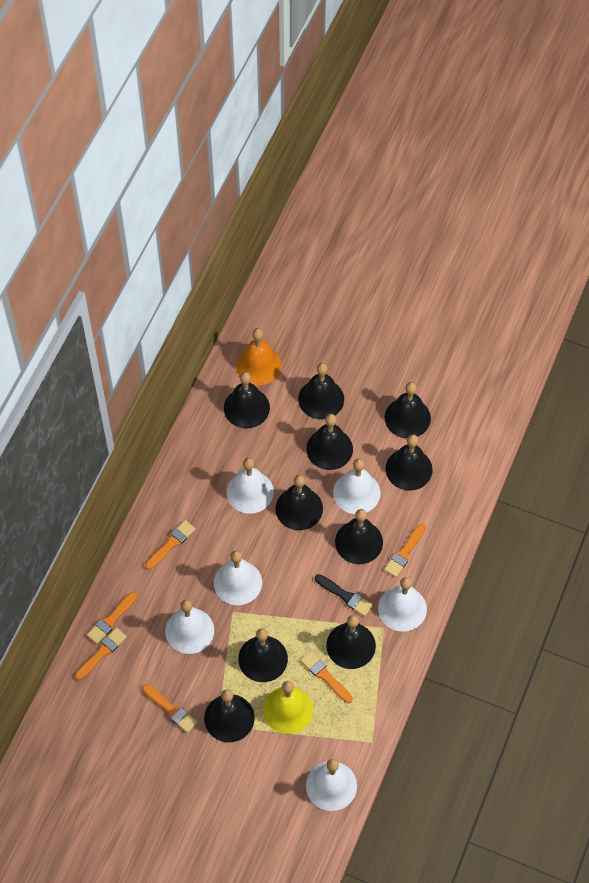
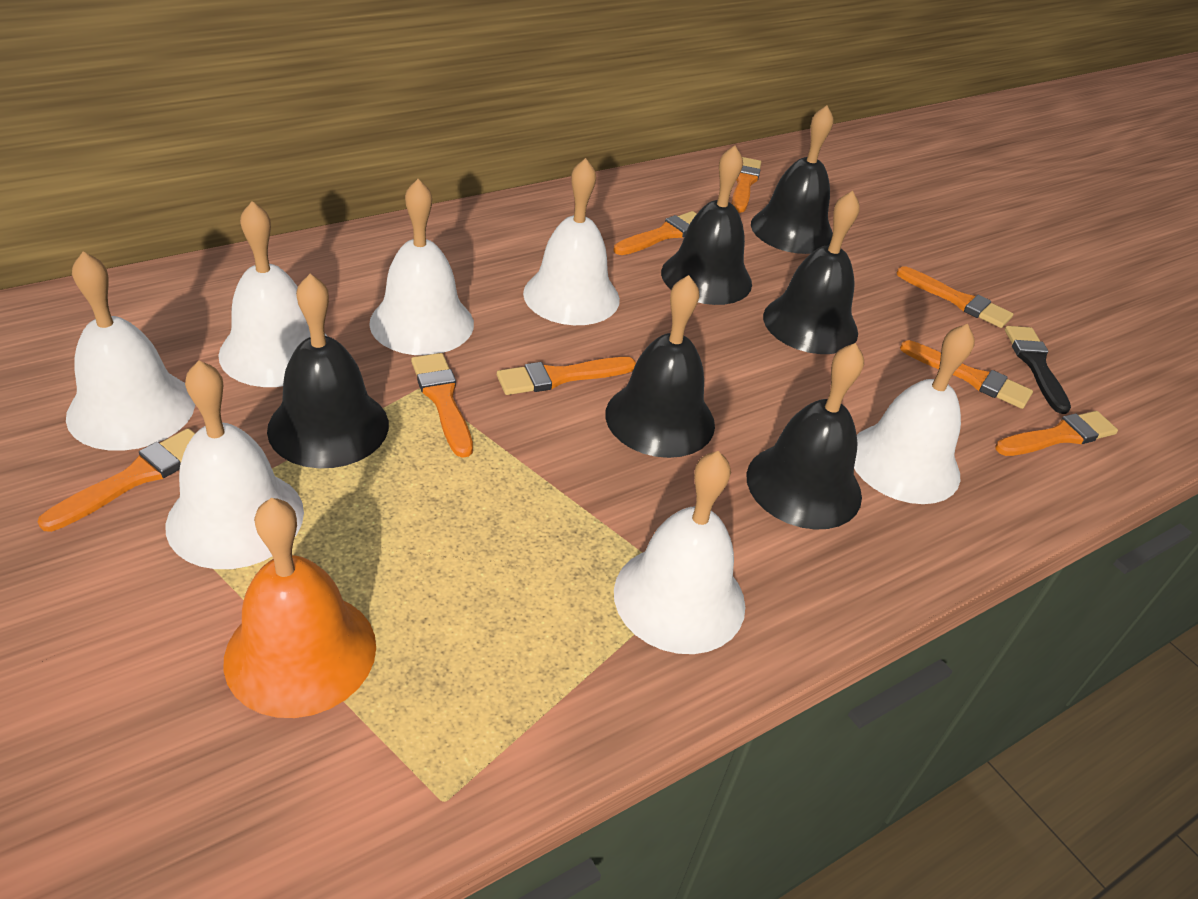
black bell: 10 -> 6
orange brush: 6 -> 8
white bell: 6 -> 7
yellow bell: 1 -> 0

